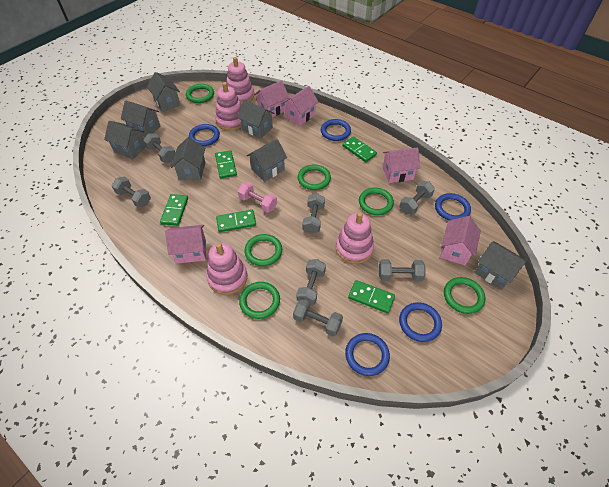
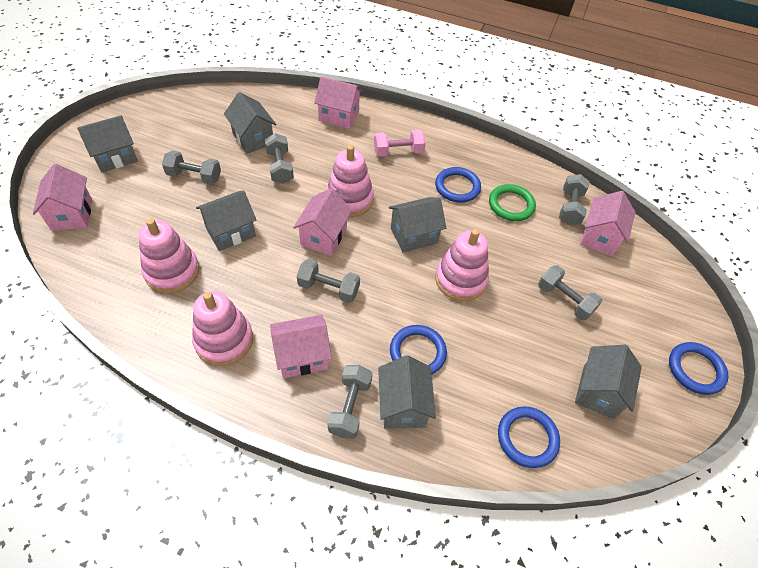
blue ring: 5 -> 4
green domino: 5 -> 0
green ring: 6 -> 1
grey dumbbell: 7 -> 6
grey house: 7 -> 6

